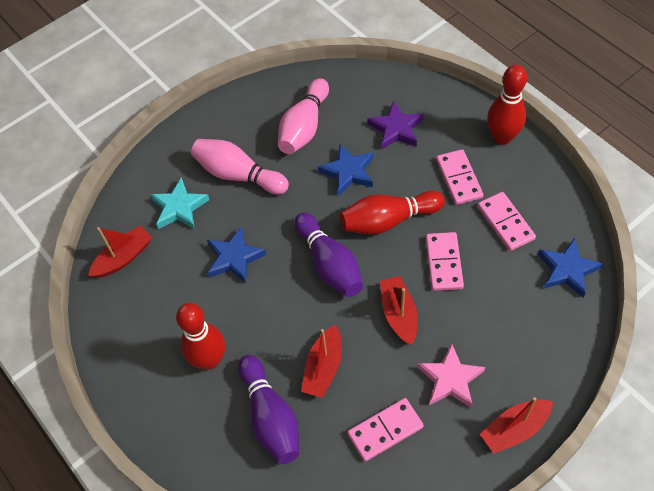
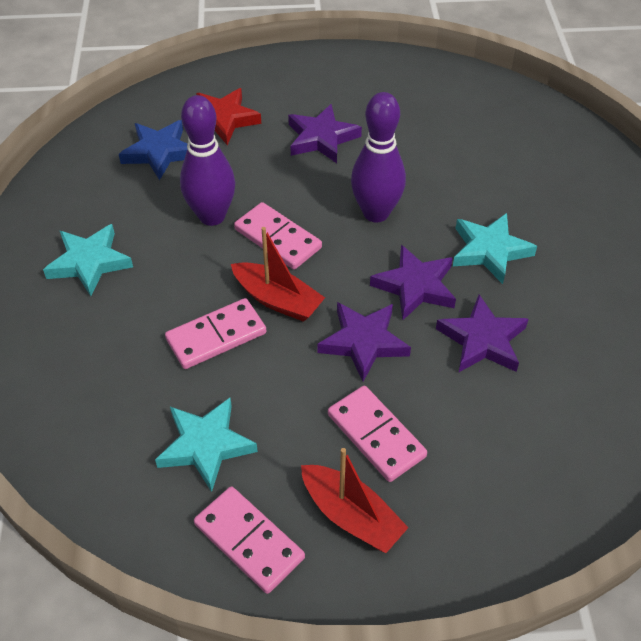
blue star: 3 -> 1
pink bowling pin: 2 -> 0
pink star: 1 -> 0
purple star: 1 -> 4
red boat: 4 -> 2
red bowling pin: 3 -> 0
red star: 0 -> 1
turquoise star: 1 -> 3

